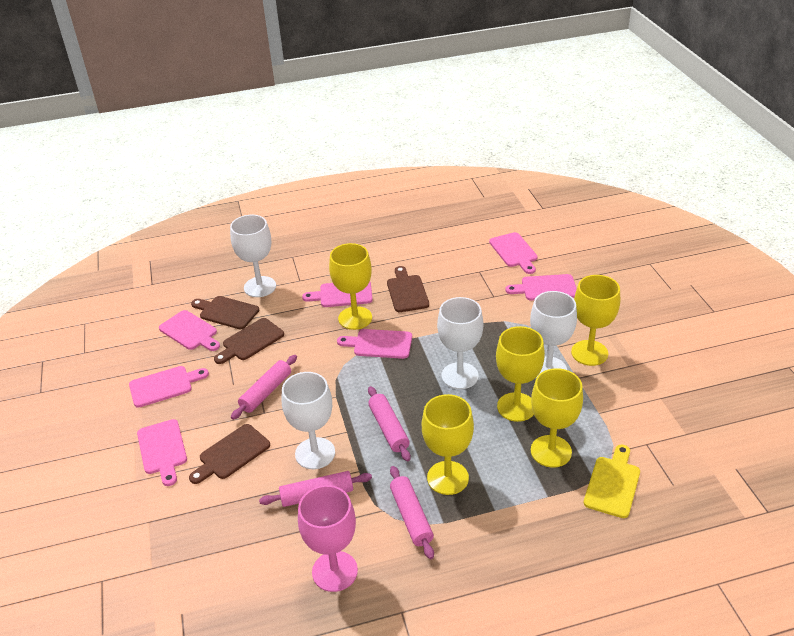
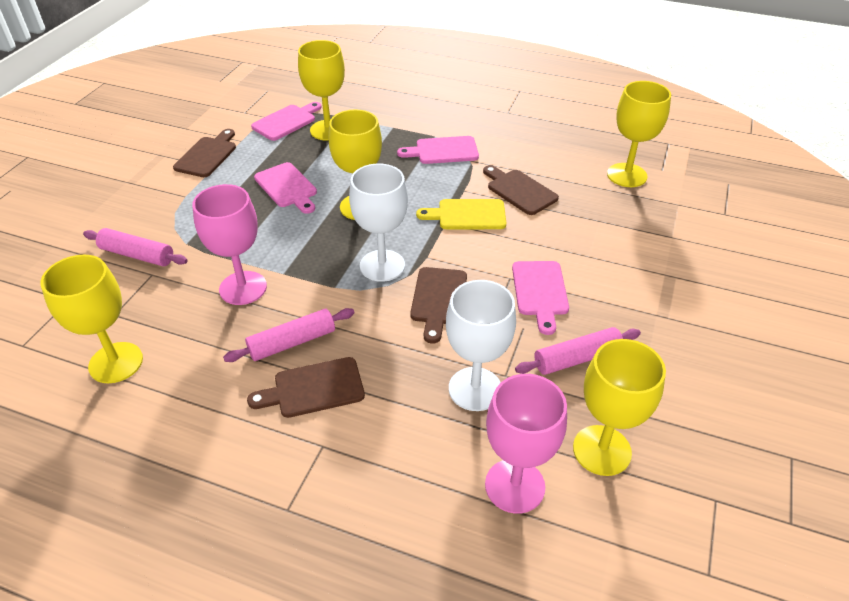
pink cutting board: 7 -> 4
pink goblet: 1 -> 2
pink rolling pin: 4 -> 3
white goblet: 4 -> 2

